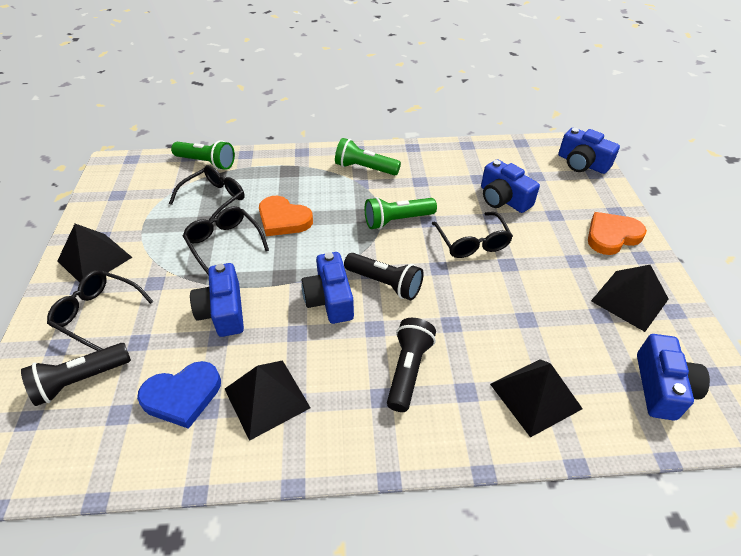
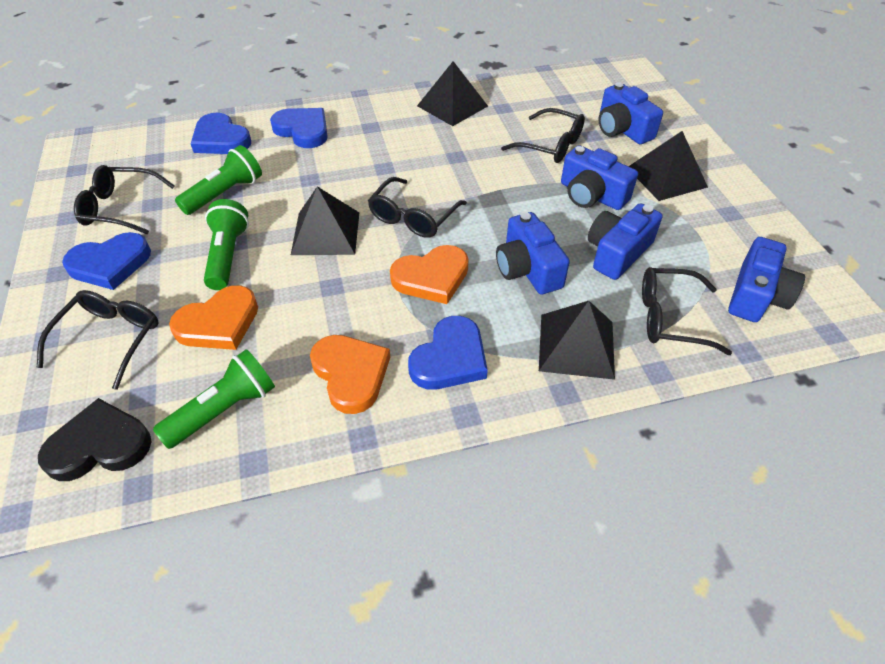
black flashlight: 3 -> 0
black glasses: 4 -> 5
black heart: 0 -> 1
blue heart: 1 -> 4
orange heart: 2 -> 3

